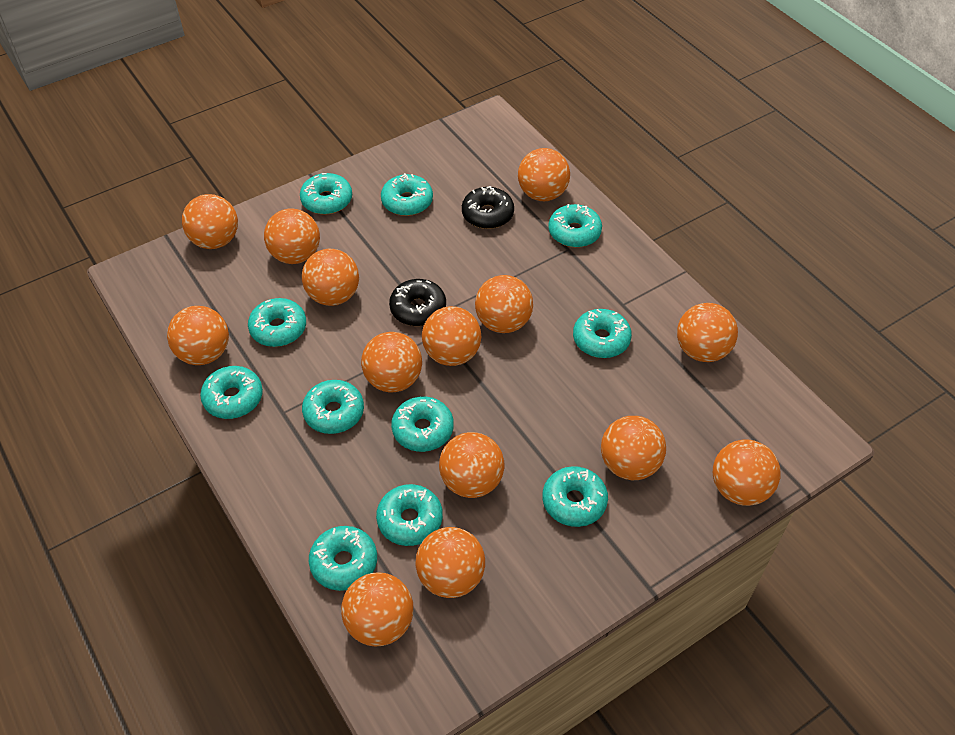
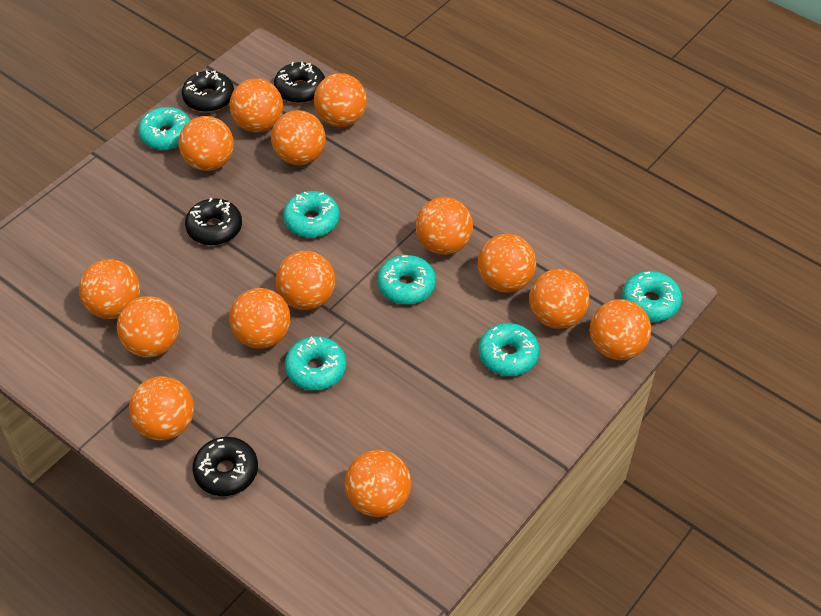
black donut: 2 -> 4
turquoise donut: 11 -> 6

